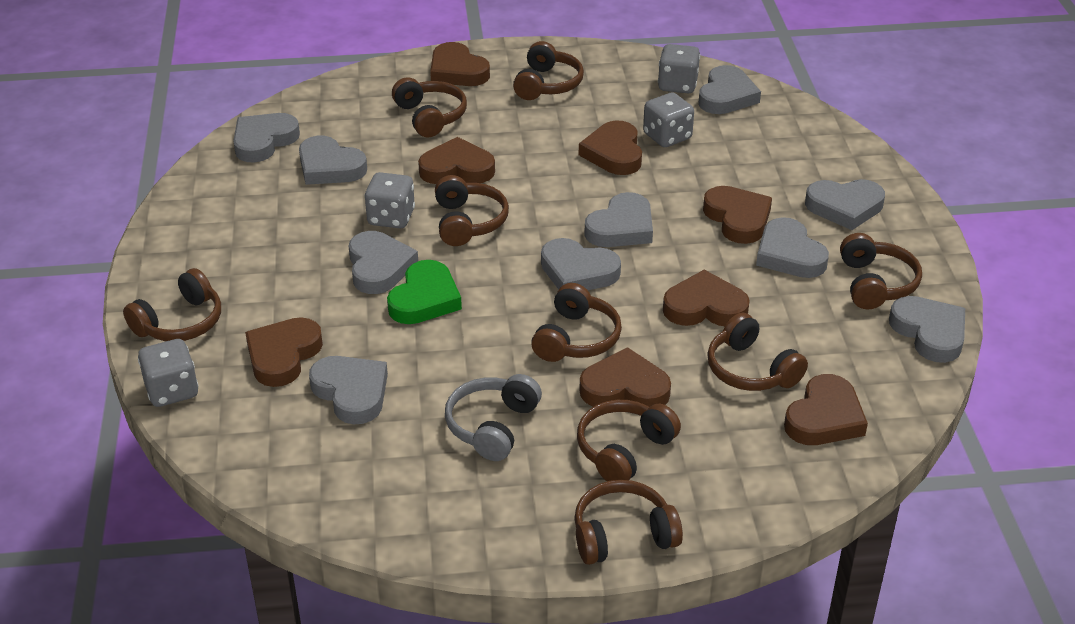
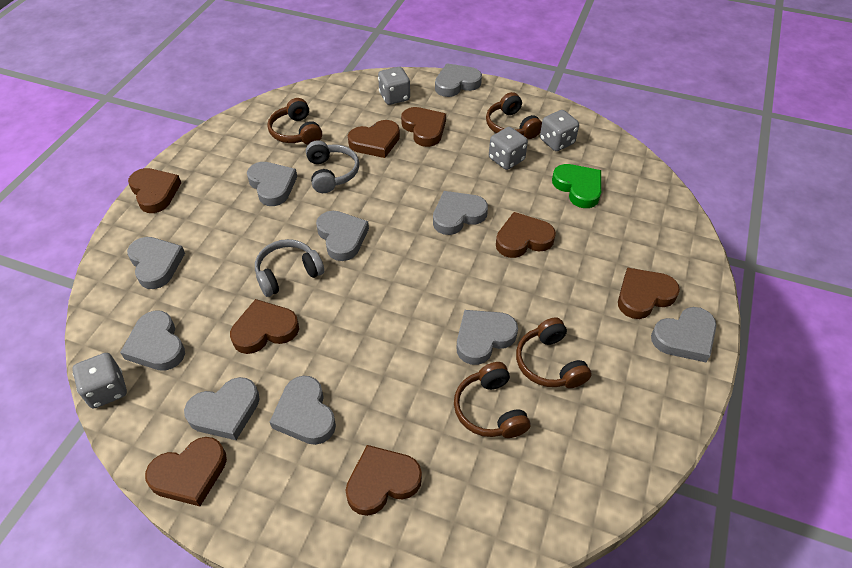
brown headphones: 9 -> 4
grey headphones: 1 -> 2

